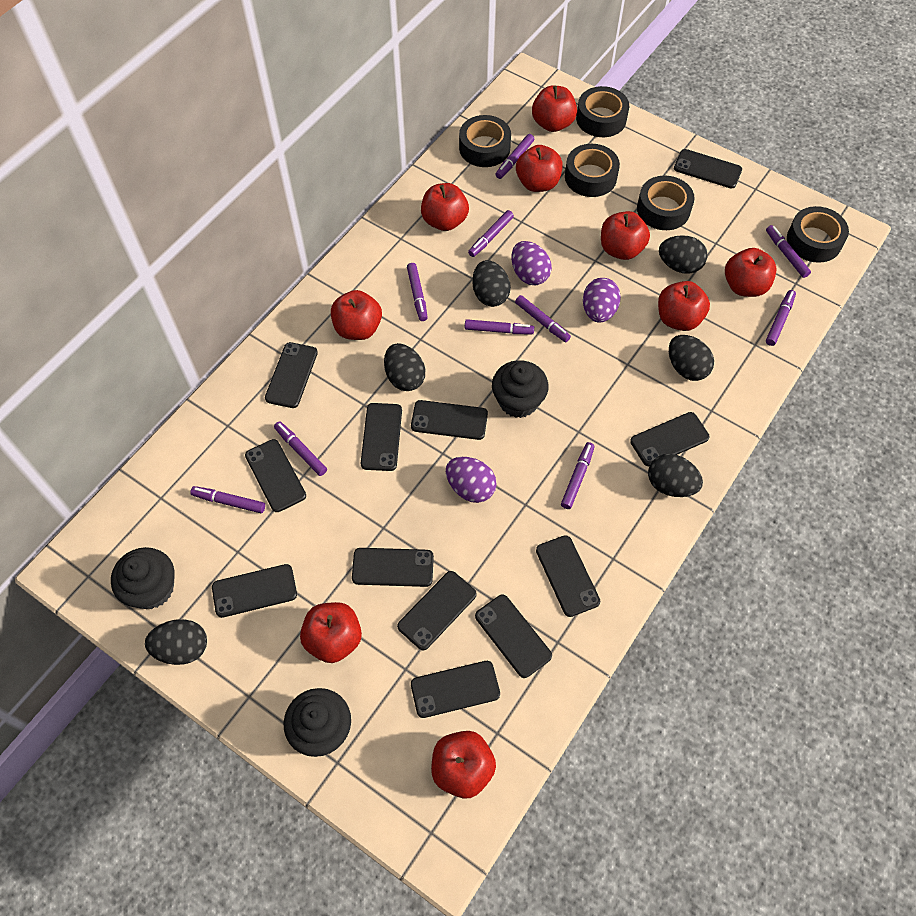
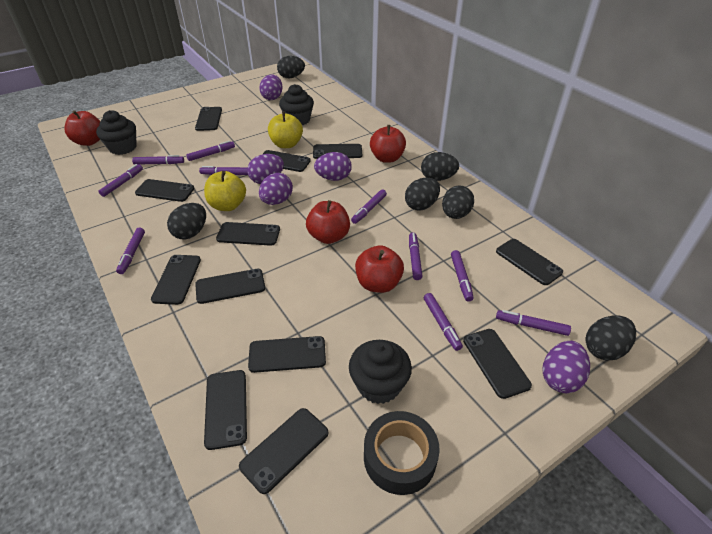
black tape: 5 -> 1
purple egg: 3 -> 5
red apple: 9 -> 4
yellow apple: 0 -> 2

